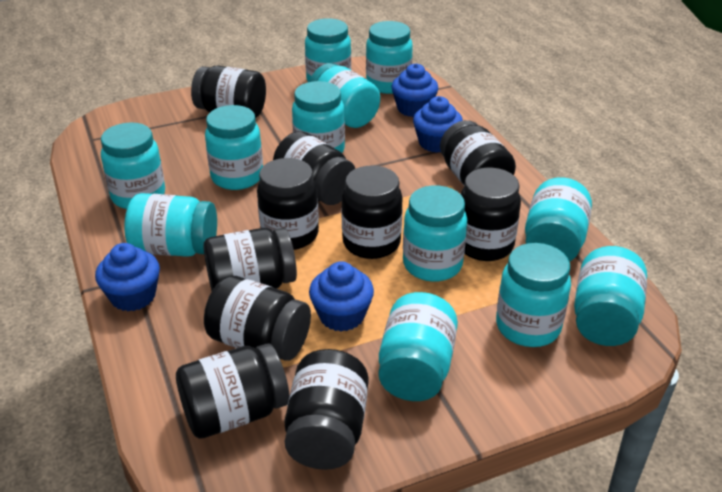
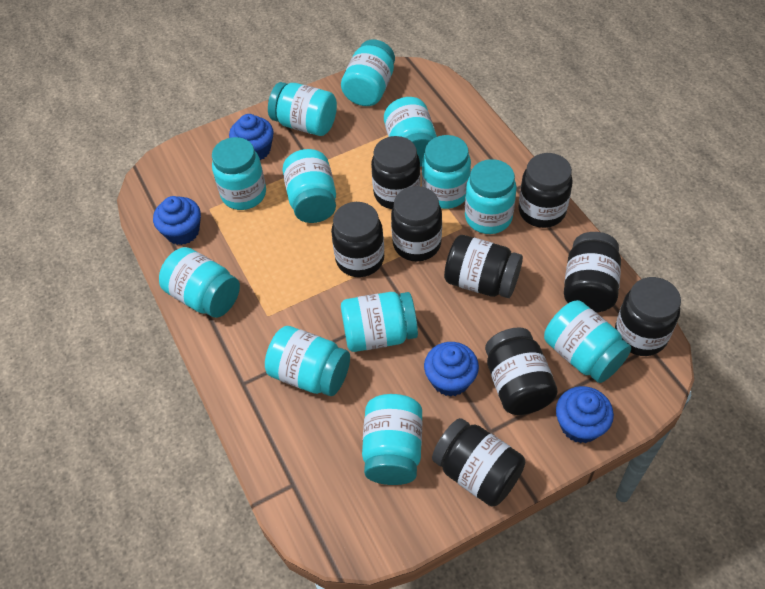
black jar: 10 -> 9

